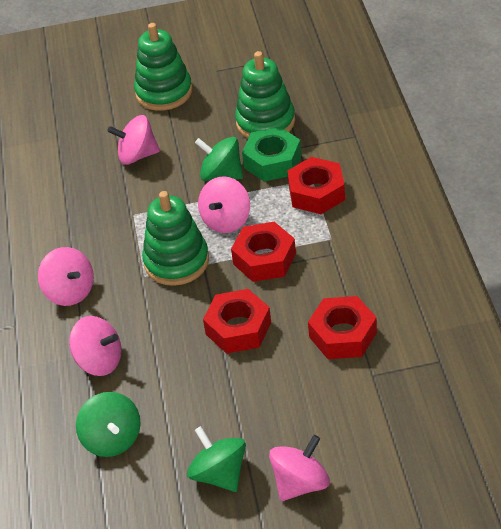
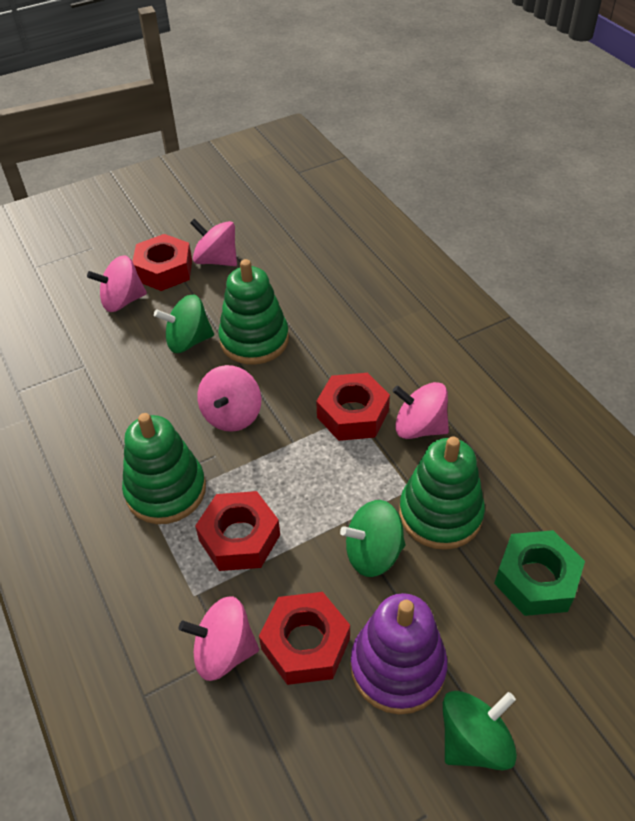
purple stacking toy: 0 -> 1

